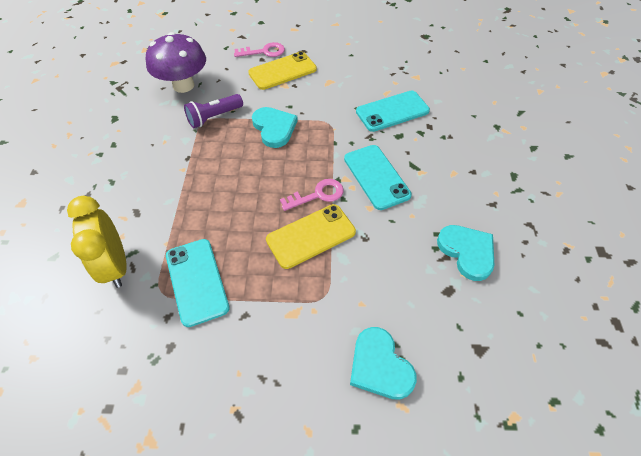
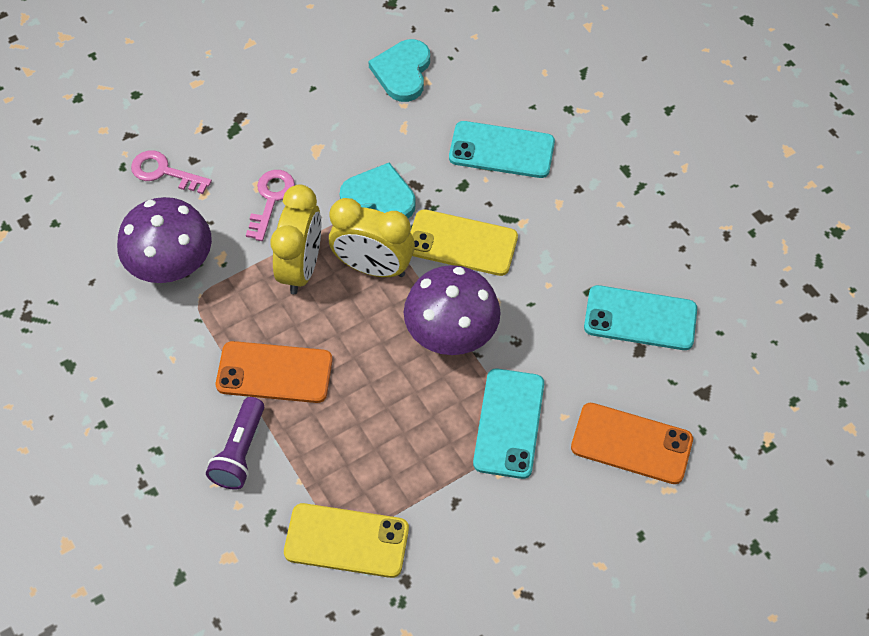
orange phone: 0 -> 2
purple mushroom: 1 -> 2
turquoise heart: 3 -> 2
yellow clock: 1 -> 2

